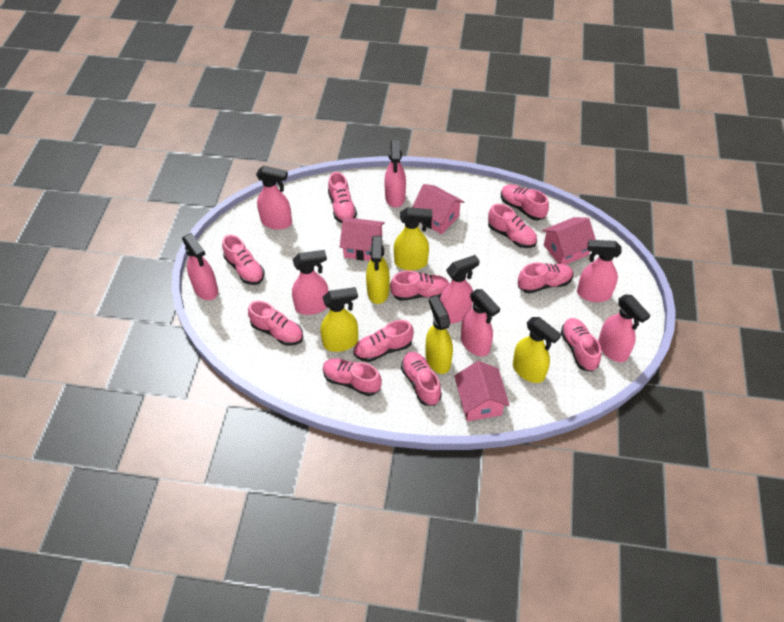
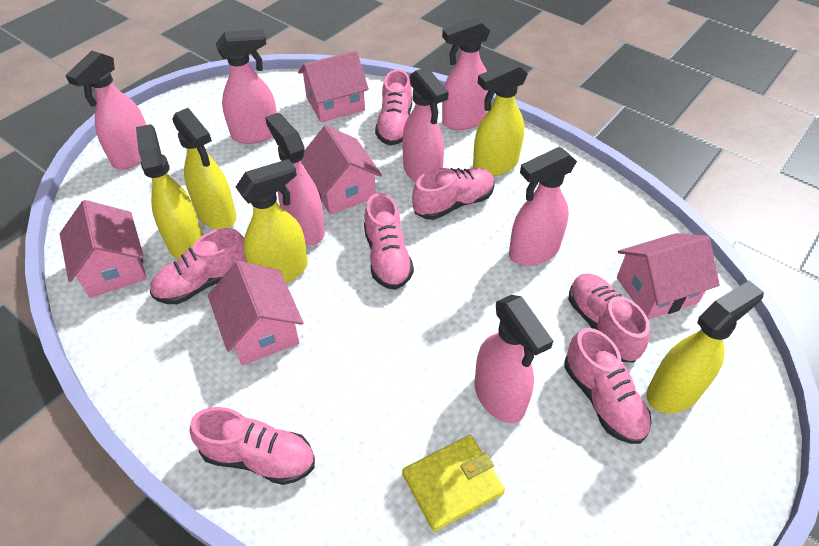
pink house: 4 -> 5
pink shoe: 11 -> 7
pink spray bottle: 8 -> 7
yellow wallet: 0 -> 1

